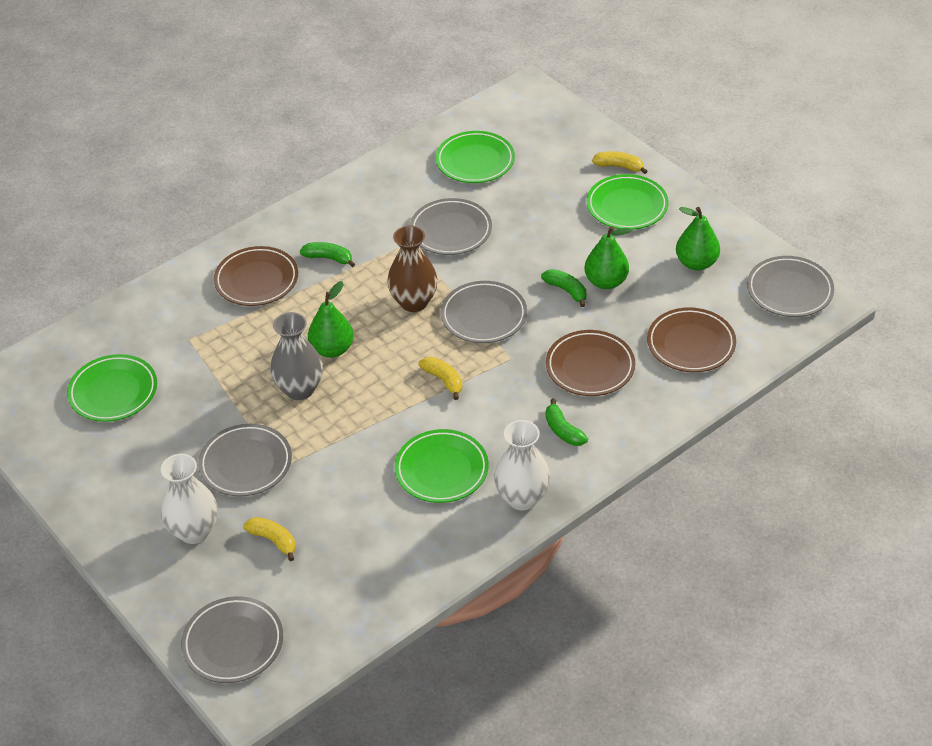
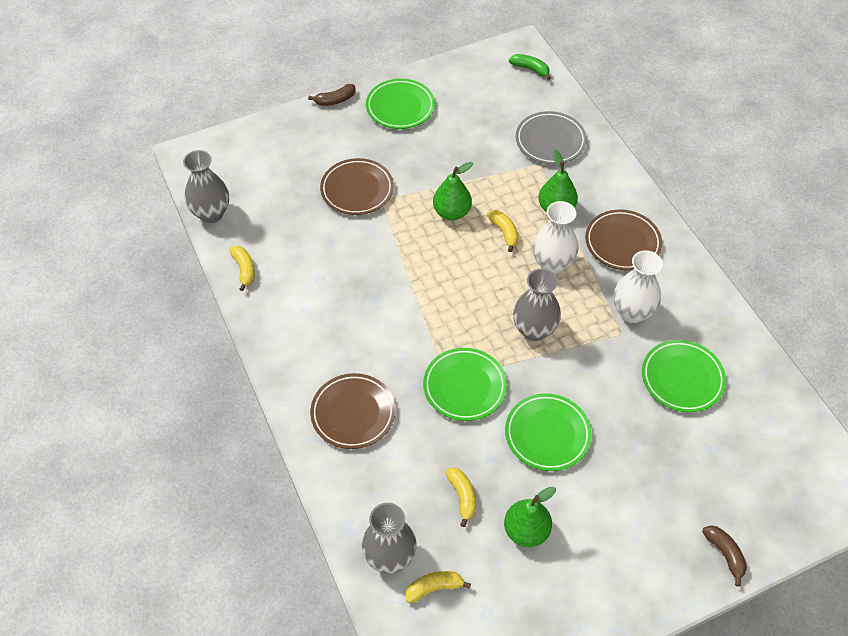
brown banana: 0 -> 2
brown vase: 1 -> 0
green banana: 3 -> 1
grey plate: 5 -> 1
grey vase: 1 -> 3
yellow banana: 3 -> 4

